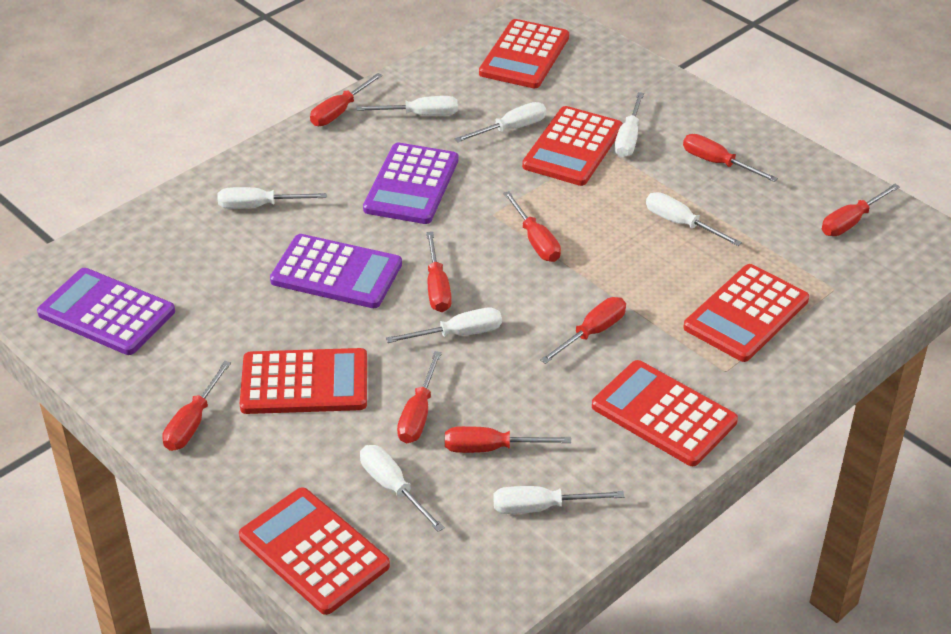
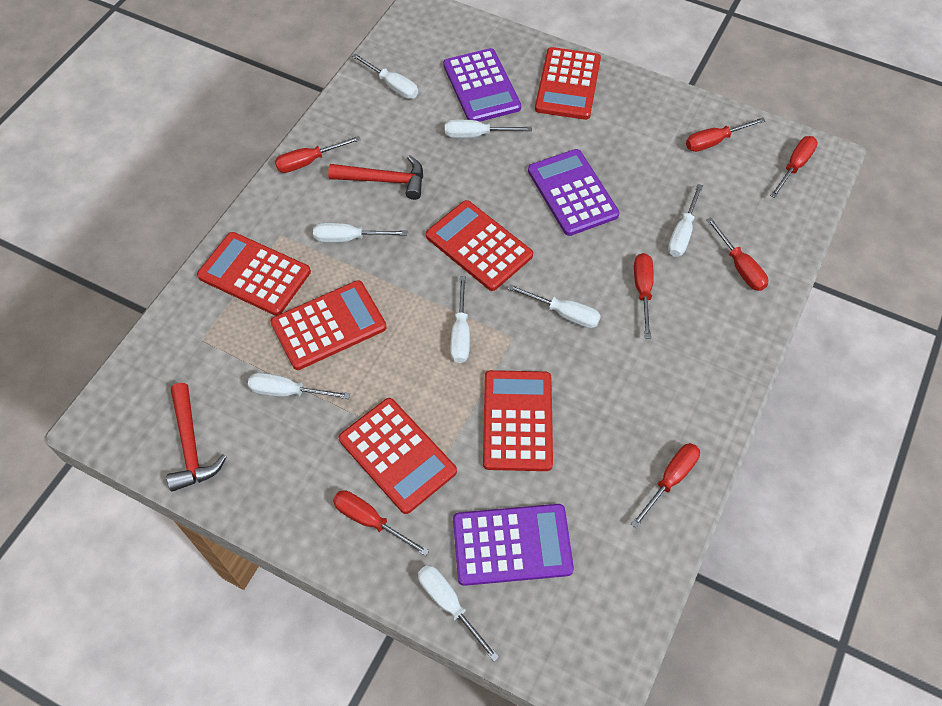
red hammer: 0 -> 2
red screwdriver: 9 -> 7

